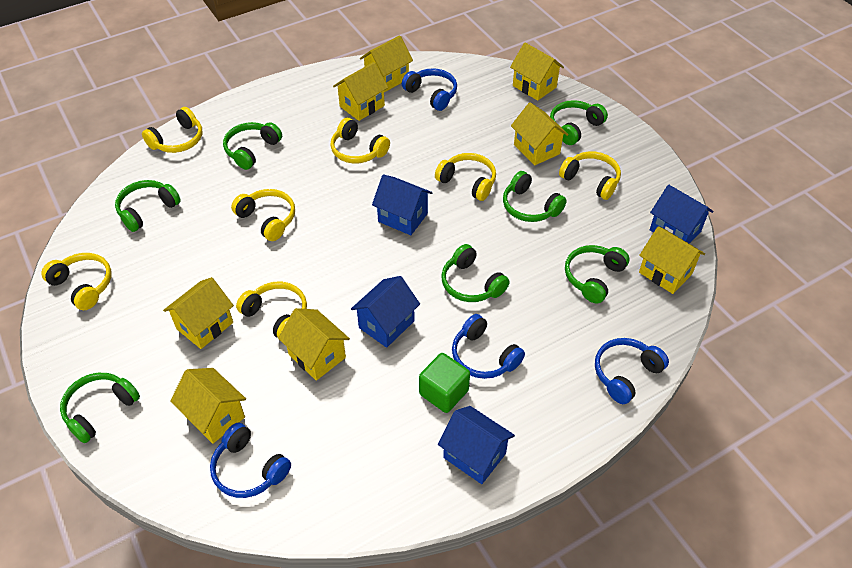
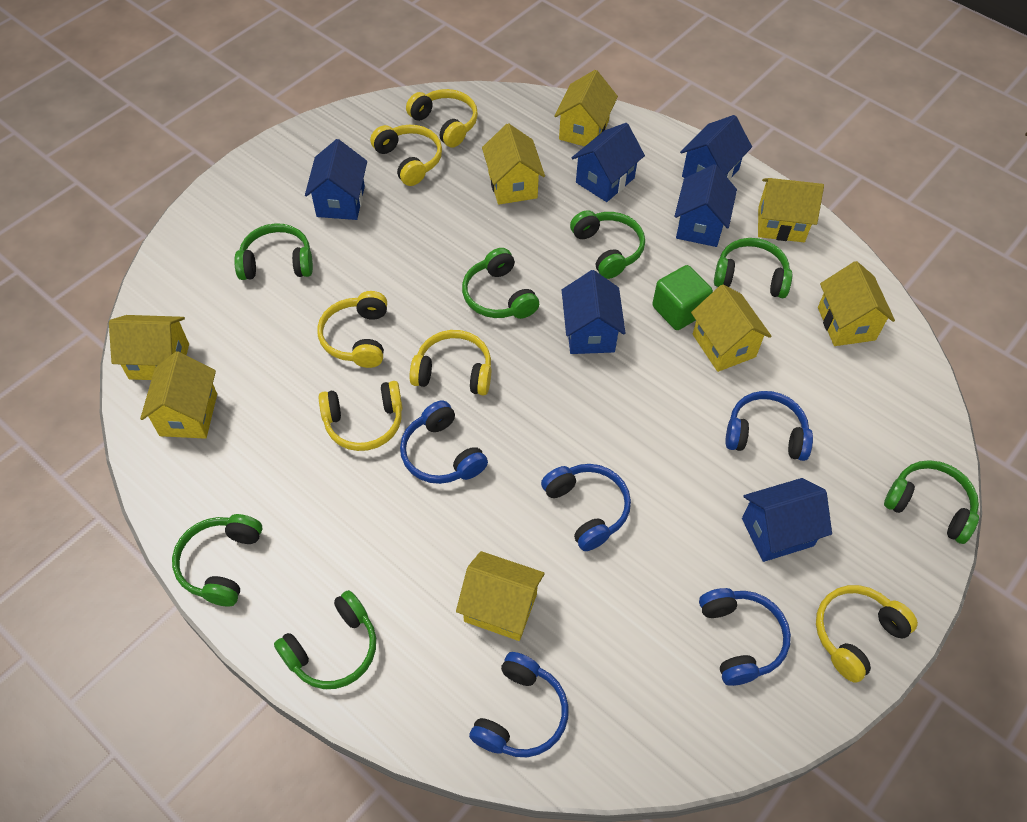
blue headphones: 4 -> 5
blue house: 4 -> 6
yellow headphones: 7 -> 6

